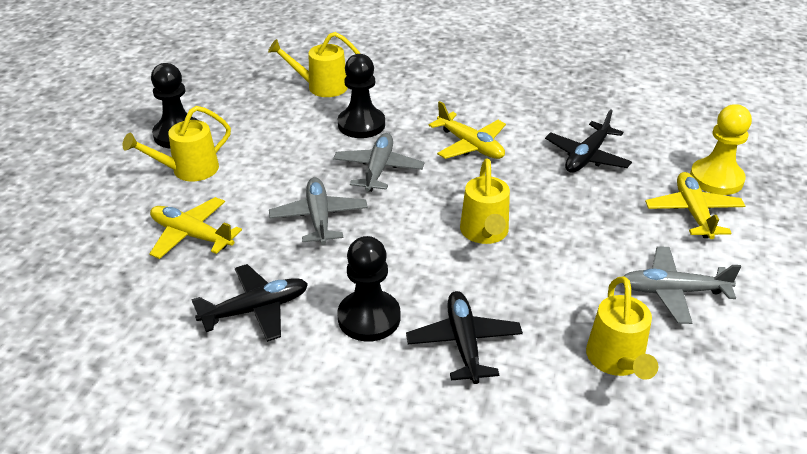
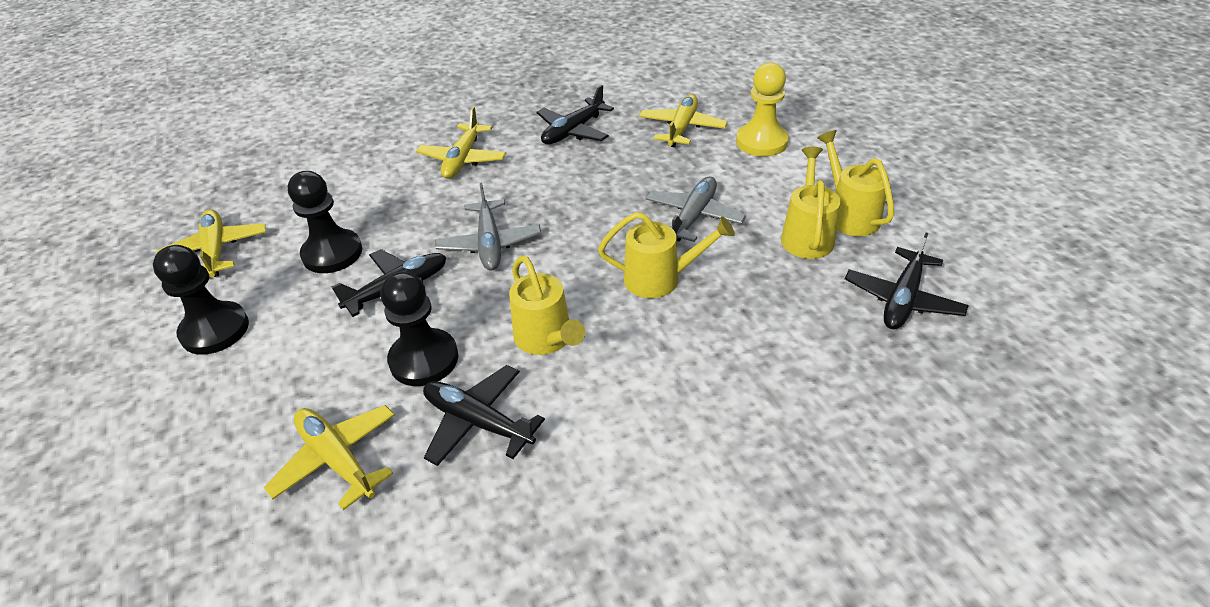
black plane: 3 -> 4
grey plane: 3 -> 2
yellow plane: 3 -> 4

